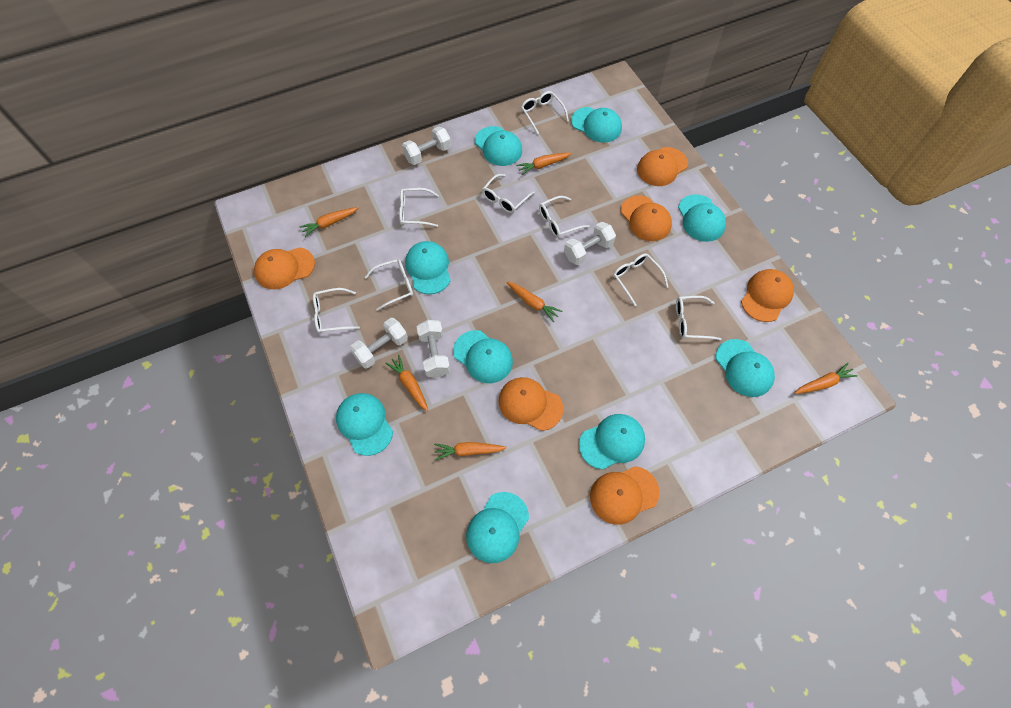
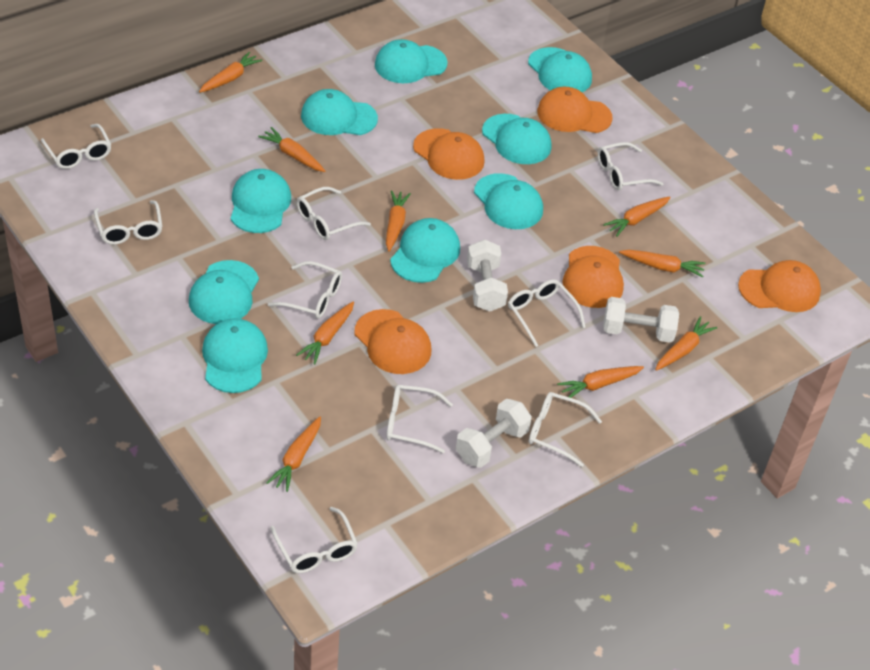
orange cap: 6 -> 5
orange carrot: 6 -> 9
white dumbbell: 4 -> 3
white glasses: 8 -> 9

